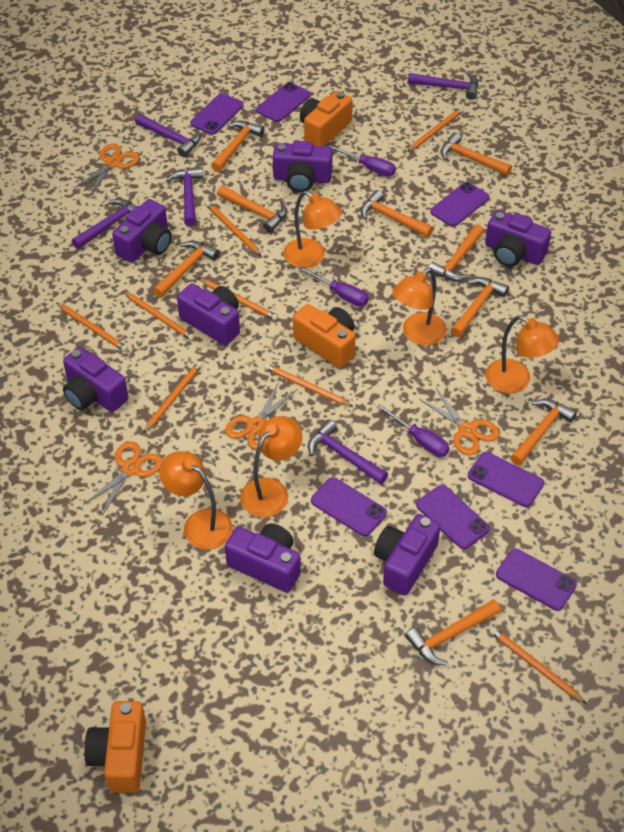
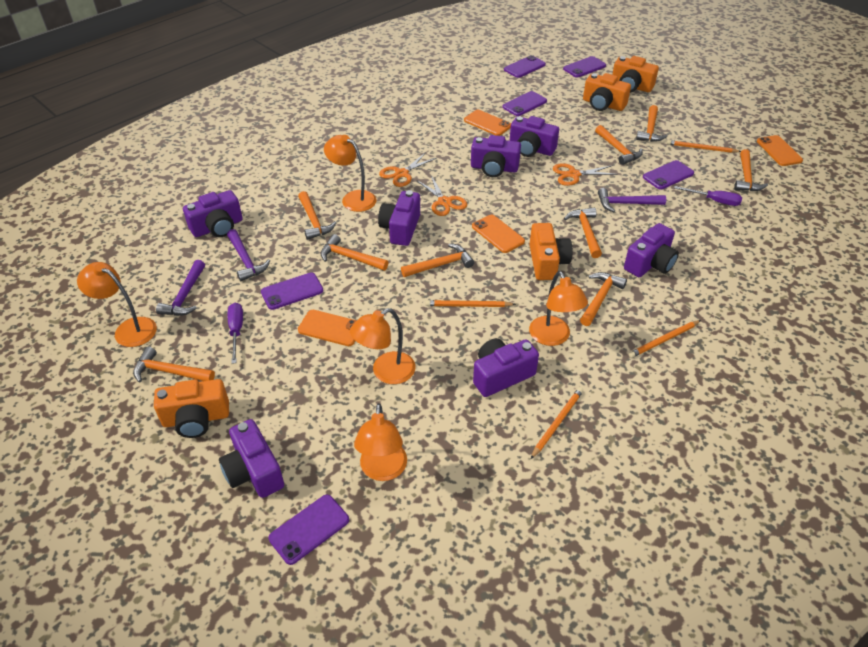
orange camera: 3 -> 4
orange pencil: 8 -> 4
orange phone: 0 -> 4
orange scissors: 4 -> 3
purple hammer: 5 -> 3
purple phone: 7 -> 6
purple screwdriver: 3 -> 2

